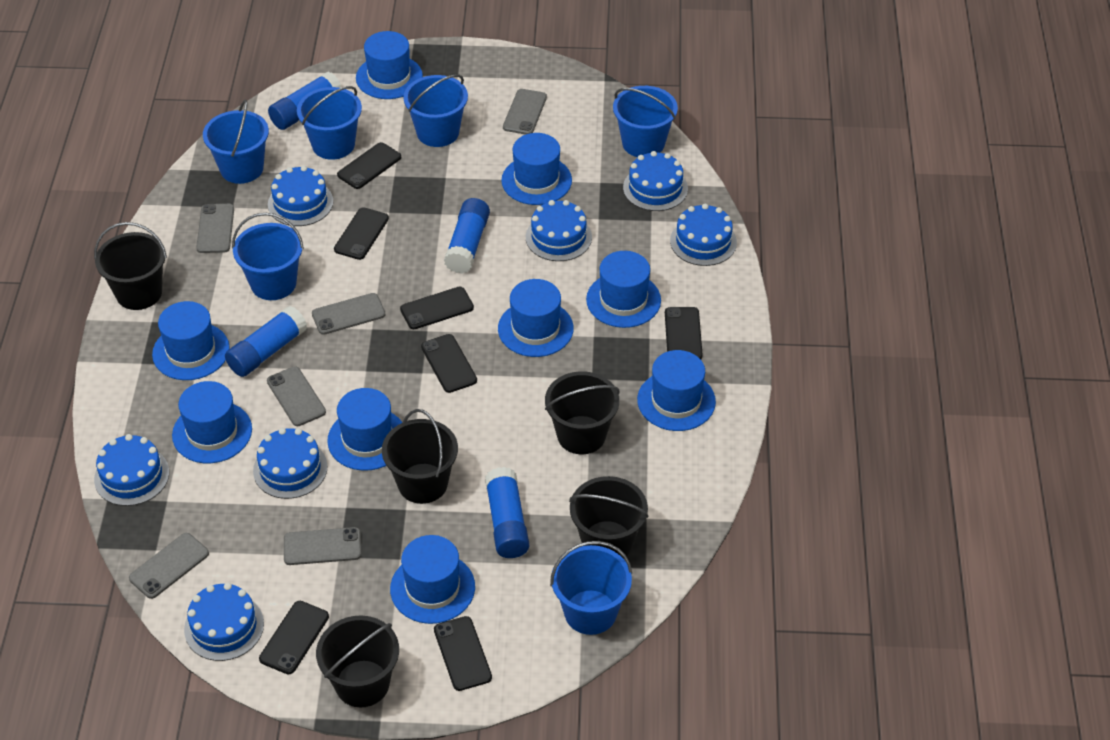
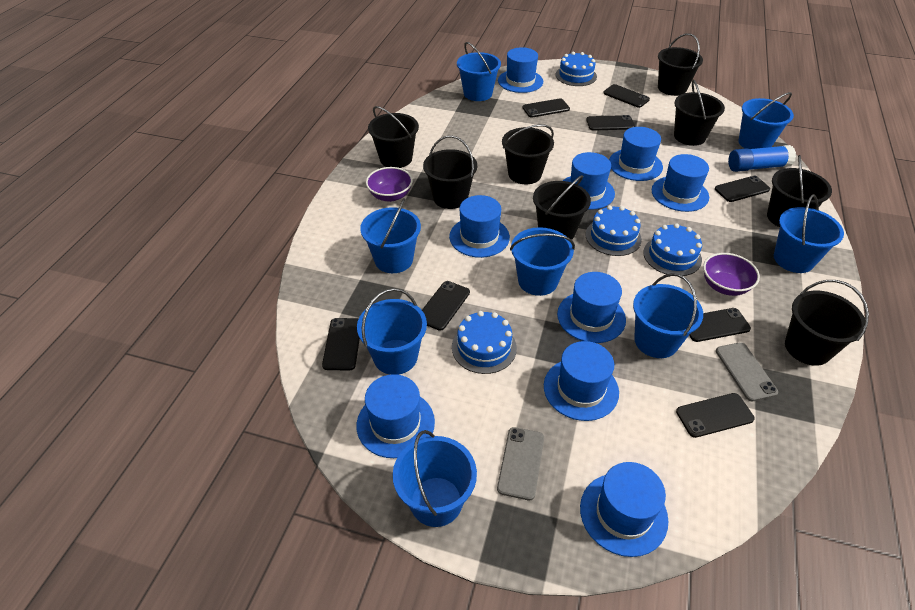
black bucket: 5 -> 8
black phone: 7 -> 8
blue bucket: 6 -> 8
blue cake: 7 -> 4
blue glue stick: 4 -> 1
grey phone: 6 -> 2
purple bowl: 0 -> 2

